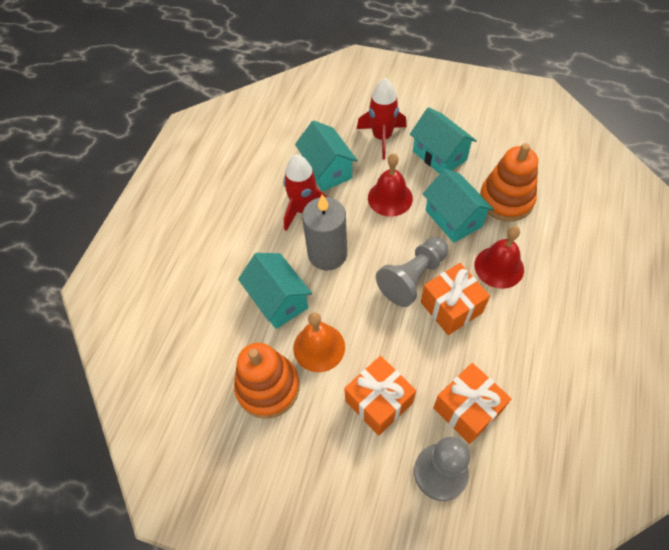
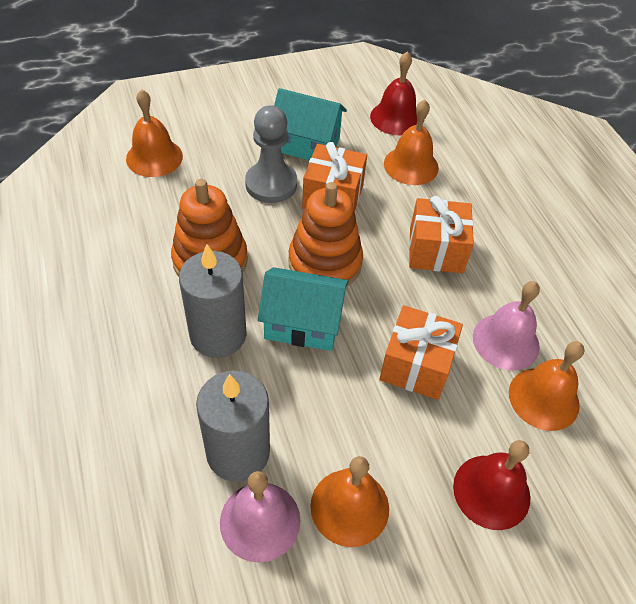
grey candle: 1 -> 2
grey pawn: 2 -> 1
orange bell: 1 -> 4
pink bell: 0 -> 2
red rocket: 2 -> 0
turquoise house: 4 -> 2

